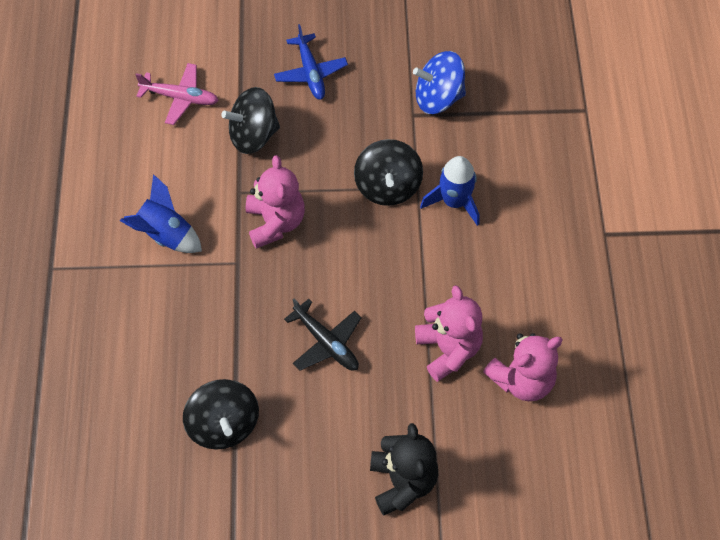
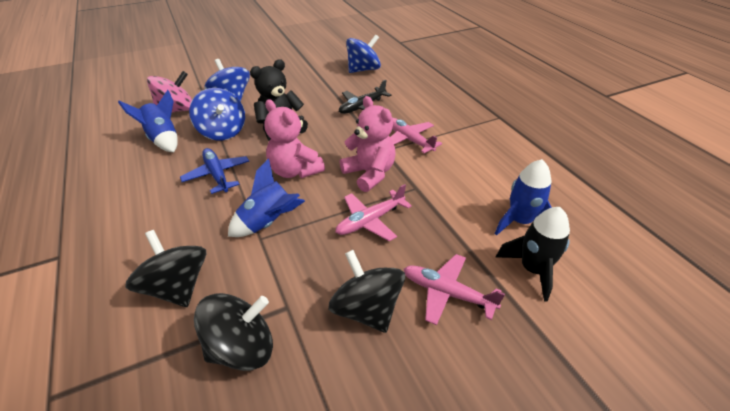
black rocket: 0 -> 1
blue rocket: 2 -> 3
blue spinning top: 1 -> 3
pink plane: 1 -> 3
pink spinning top: 0 -> 1
pink teddy bear: 3 -> 2

